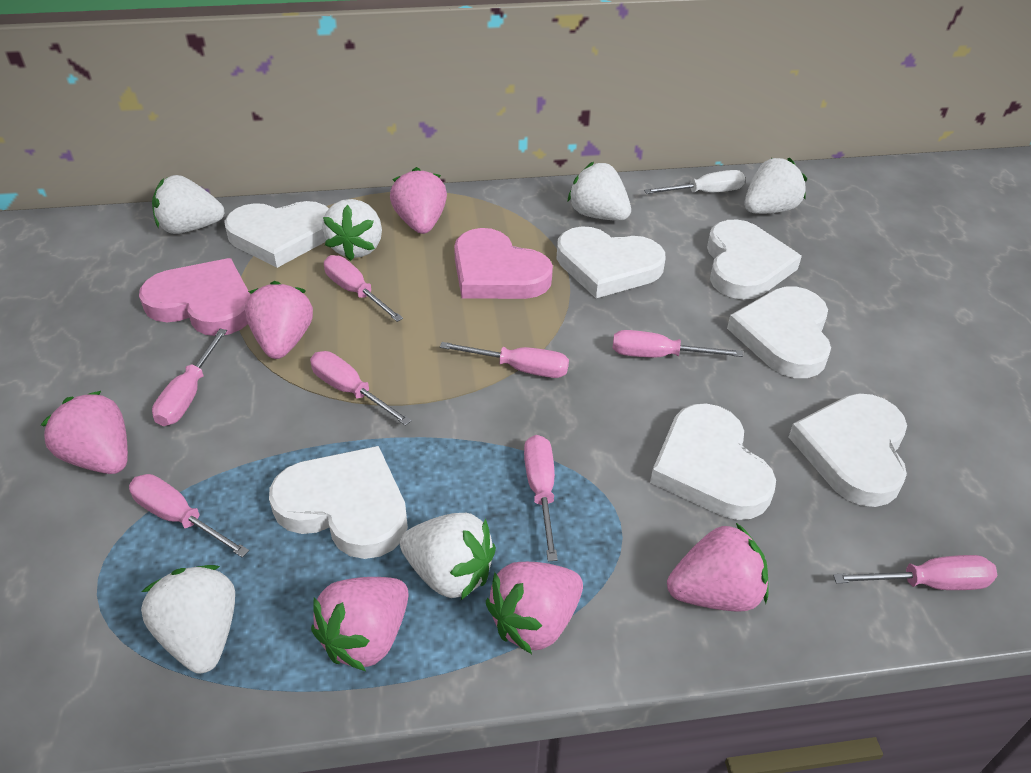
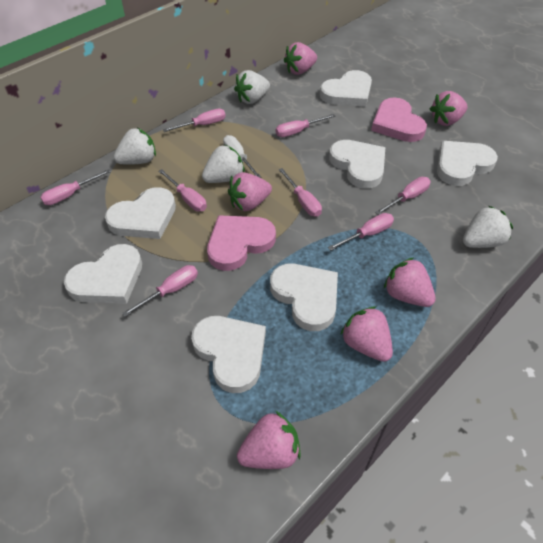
white strawberry: 6 -> 4

